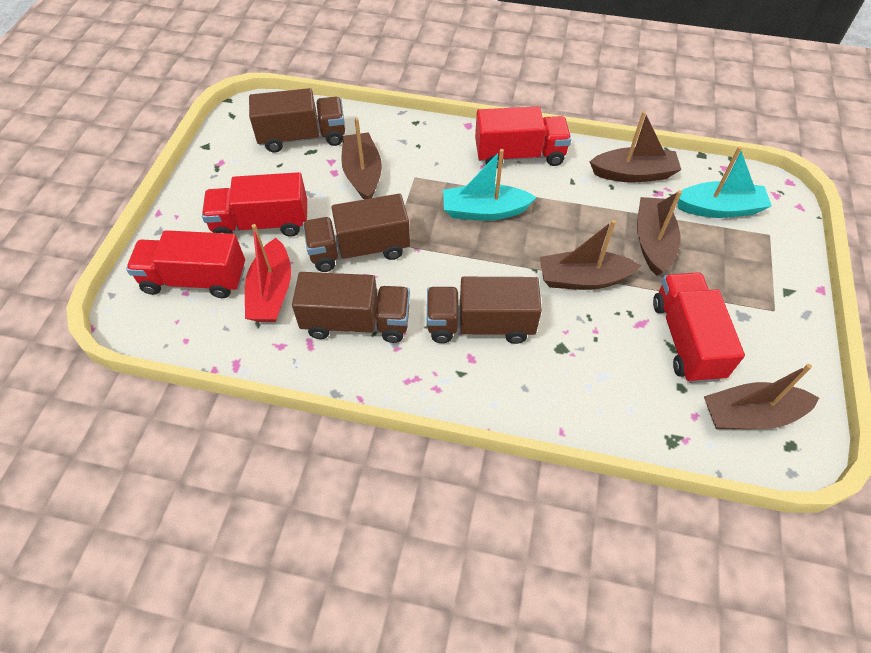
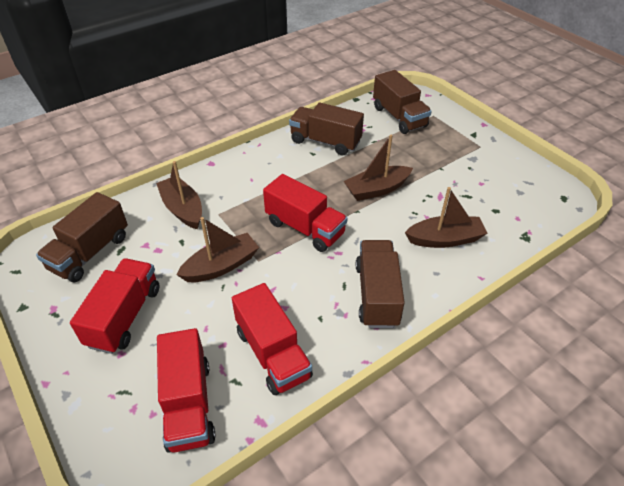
brown boat: 5 -> 4
red boat: 1 -> 0
turquoise boat: 2 -> 0

